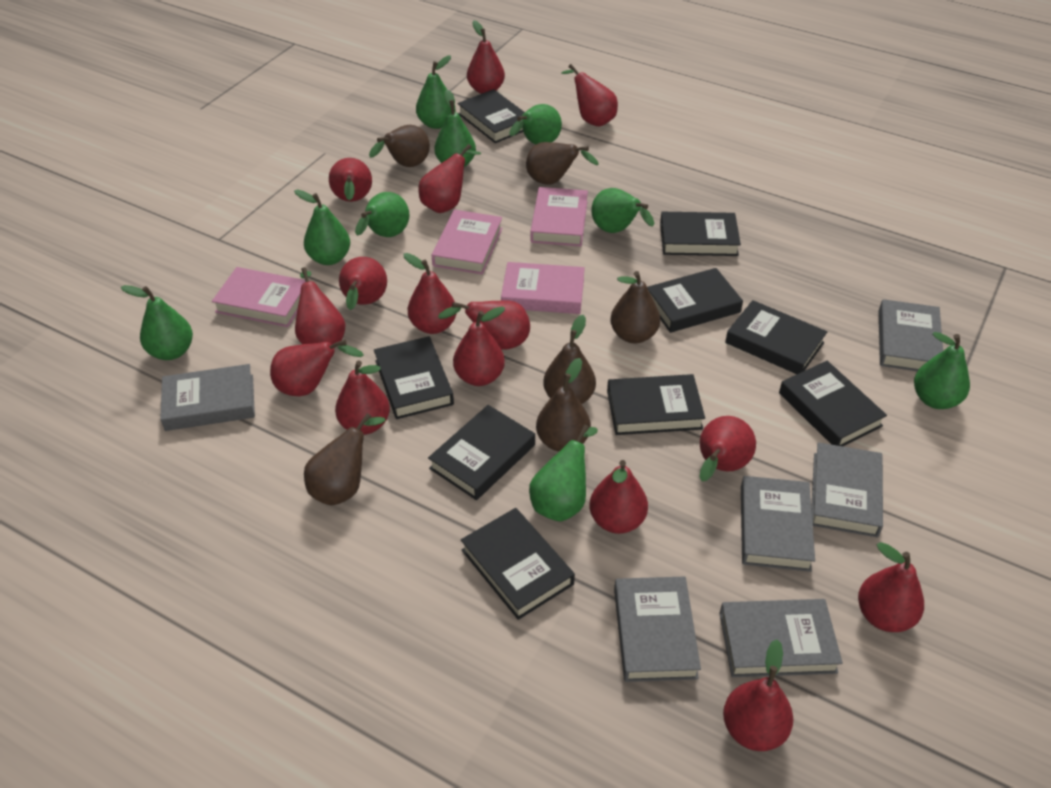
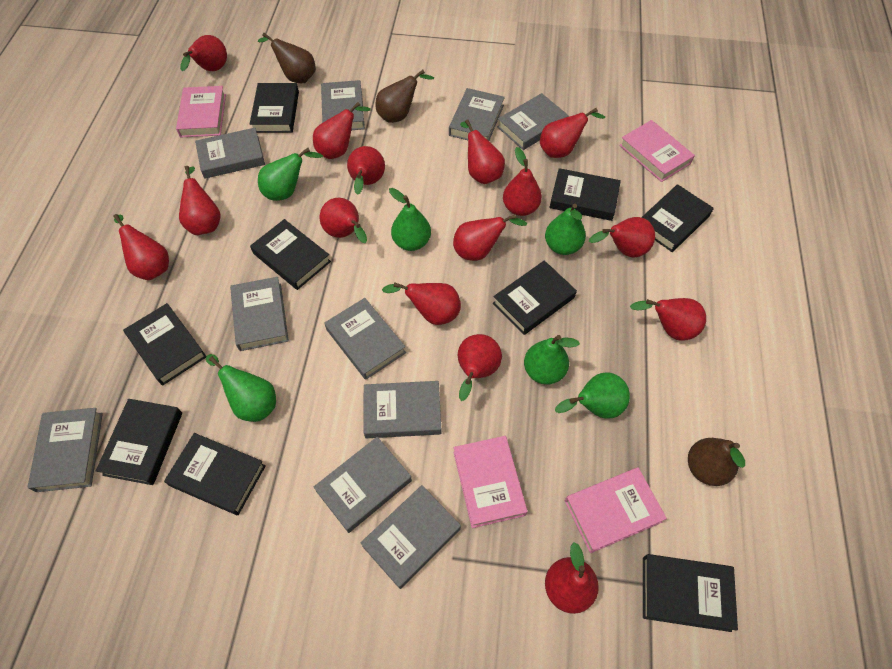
brown pear: 6 -> 3
green pear: 9 -> 6
grey book: 6 -> 10

